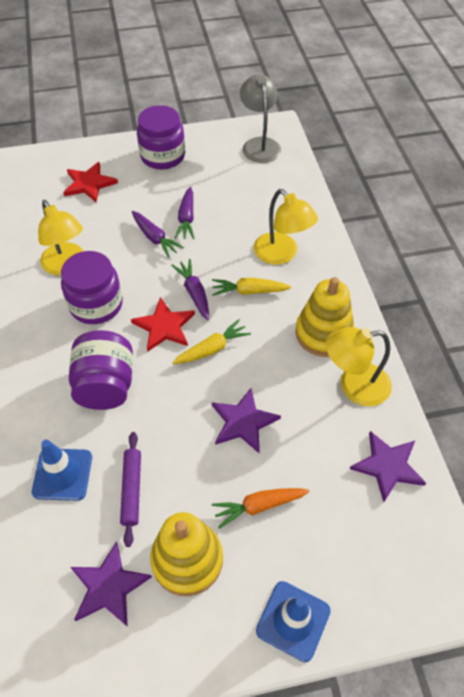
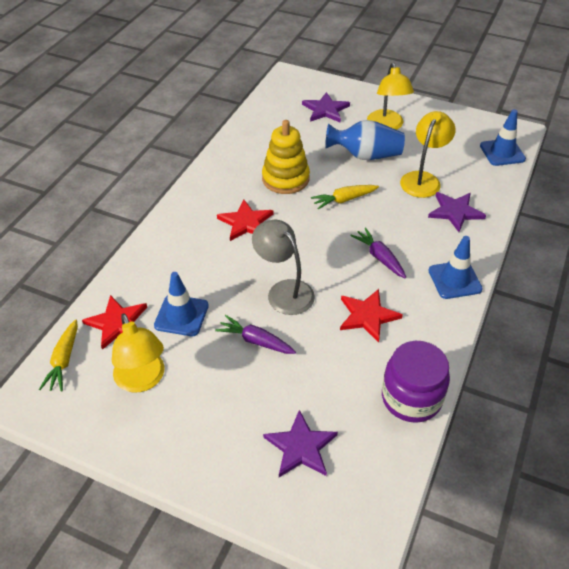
blue traffic cone: 2 -> 3
blue vase: 0 -> 1
orange carrot: 1 -> 0
purple carrot: 3 -> 2
purple jar: 3 -> 1
purple rolling pin: 1 -> 0
red star: 2 -> 3
yellow stacking toy: 2 -> 1

